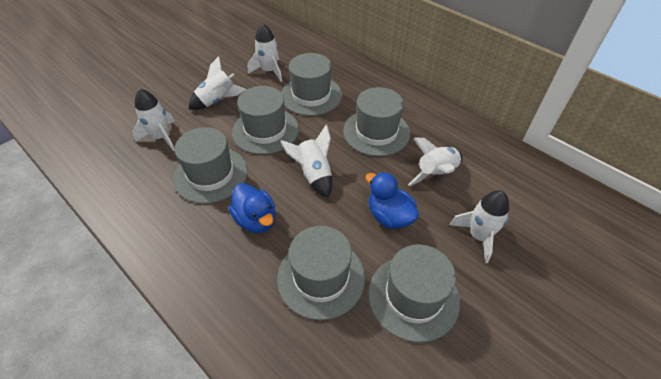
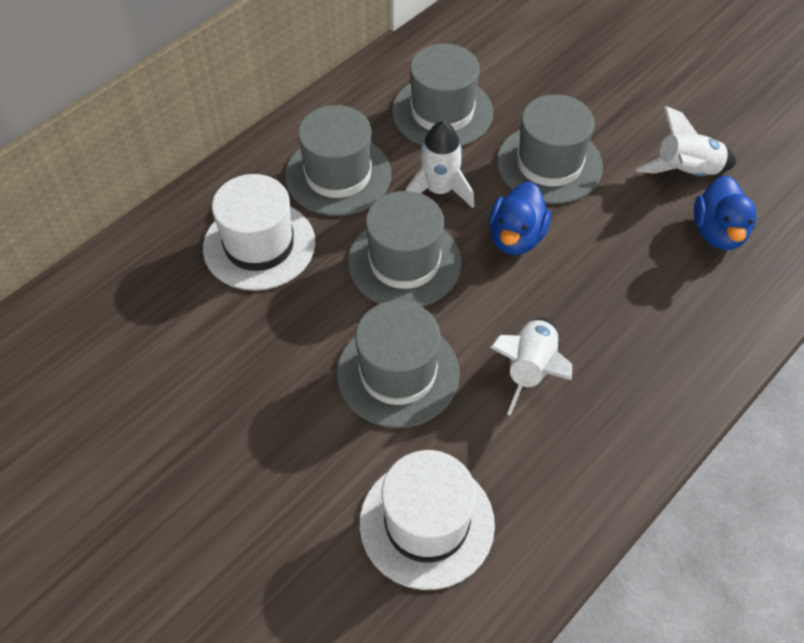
grey hat: 6 -> 5
white hat: 0 -> 2
white rocket: 6 -> 3

